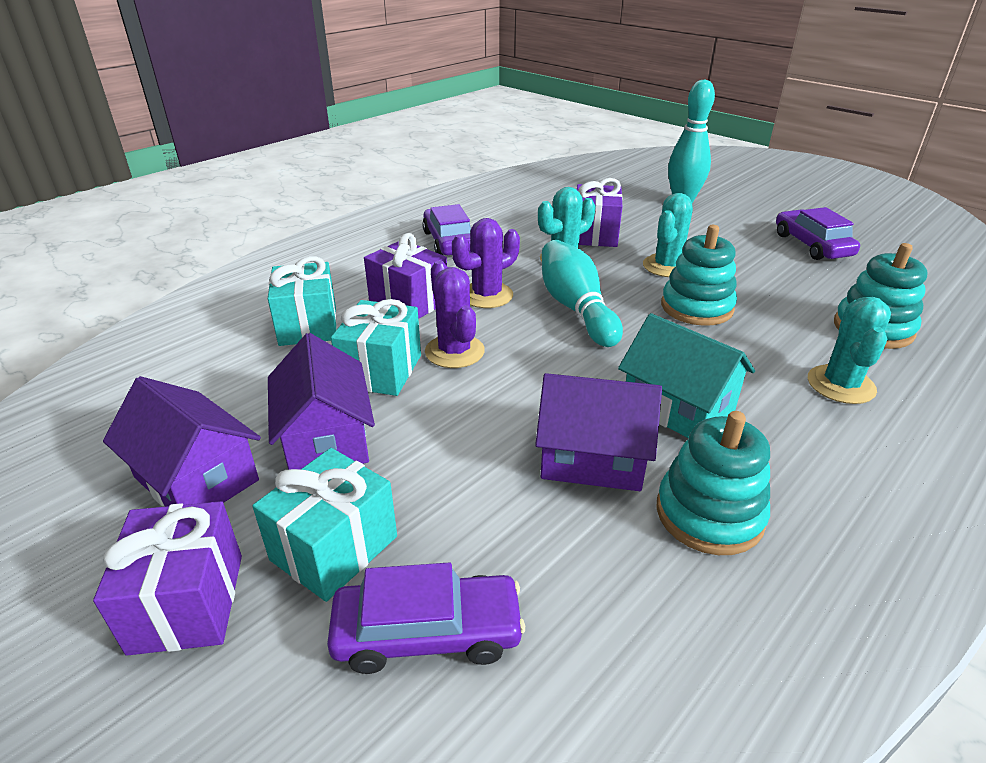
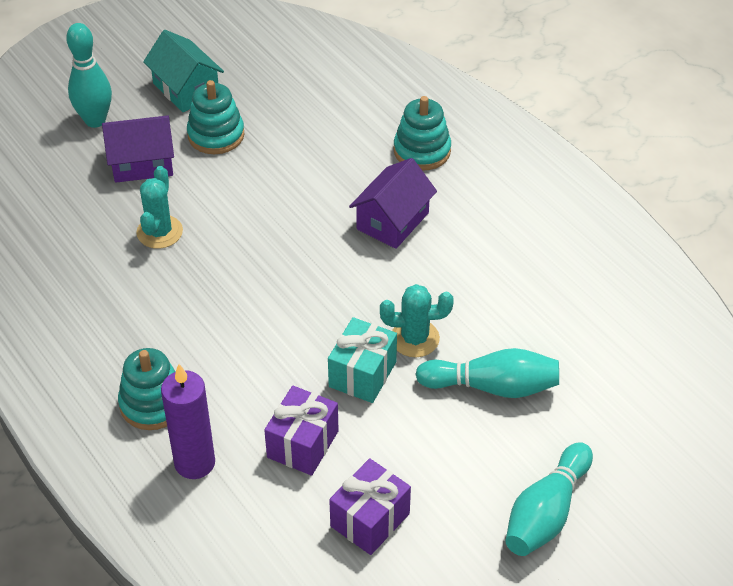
purple cactus: 2 -> 0
purple candle: 0 -> 1
purple car: 3 -> 0
purple gift: 3 -> 2
purple house: 3 -> 2
turquoise bowling pin: 2 -> 3
turquoise cactus: 3 -> 2
turquoise gift: 3 -> 1

